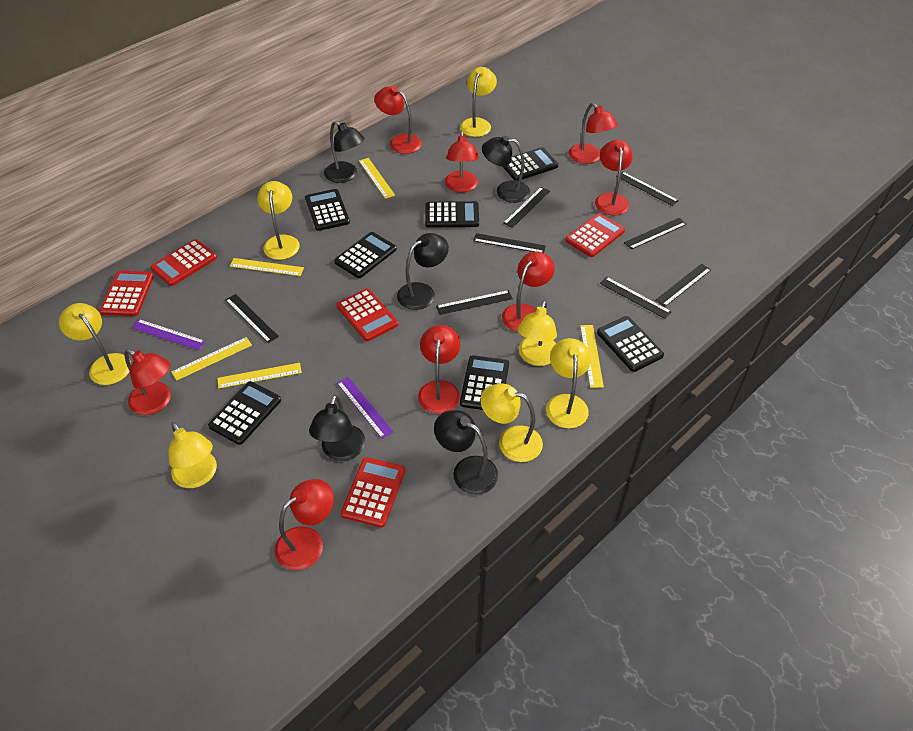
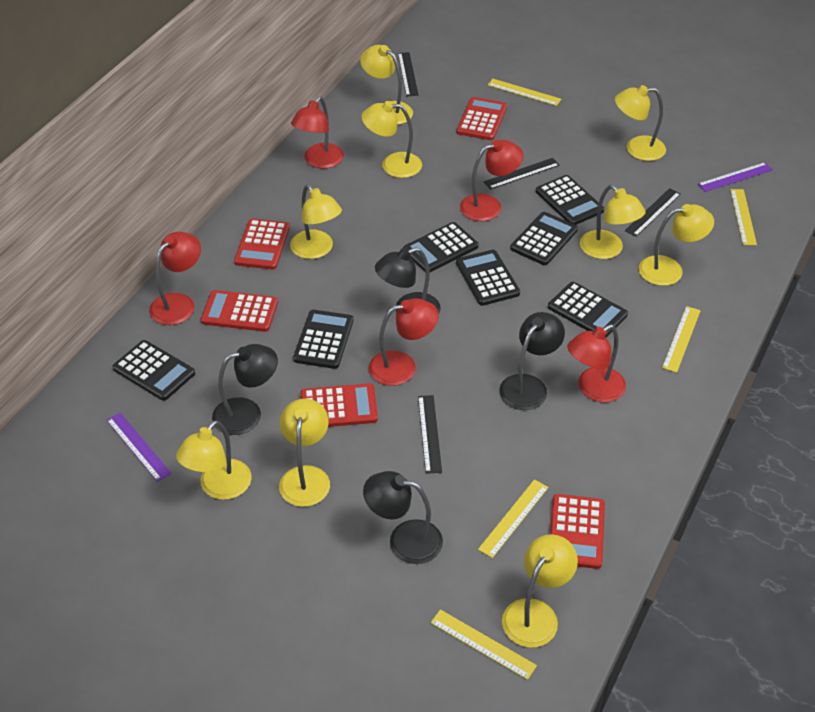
black lamp: 5 -> 4
black ruler: 8 -> 4
red lamp: 8 -> 5
yellow lamp: 7 -> 9

